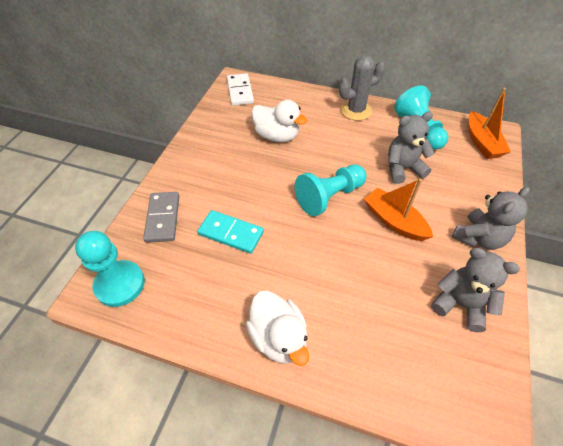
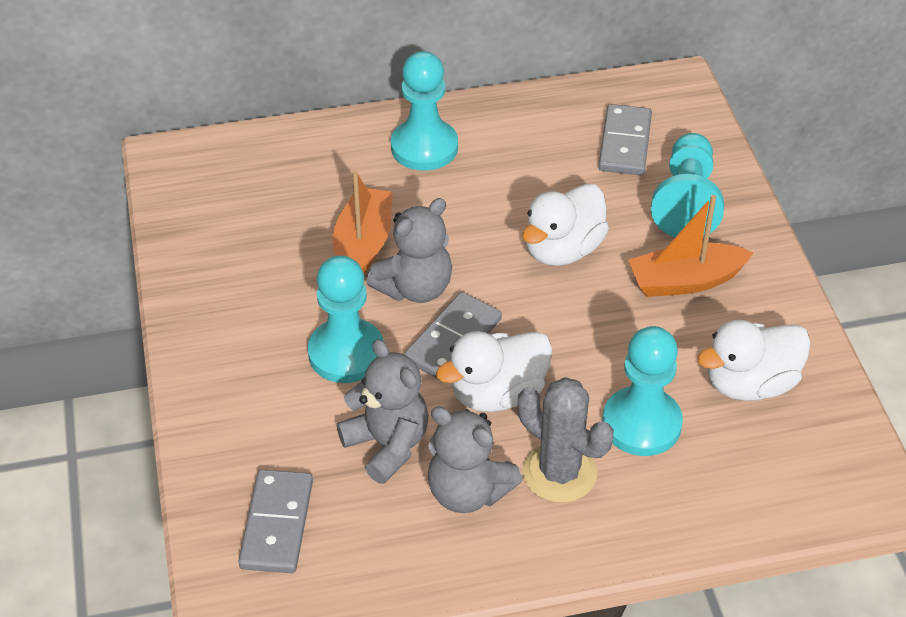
grey domino: 1 -> 3
turquoise domino: 1 -> 0
turquoise pawn: 3 -> 4
white domino: 1 -> 0
white duck: 2 -> 3

